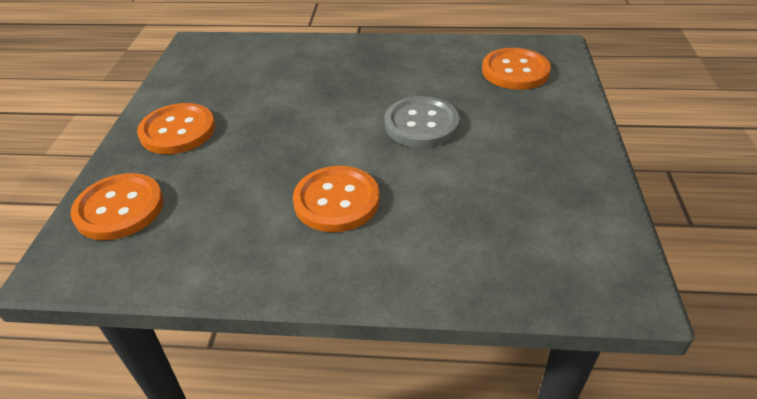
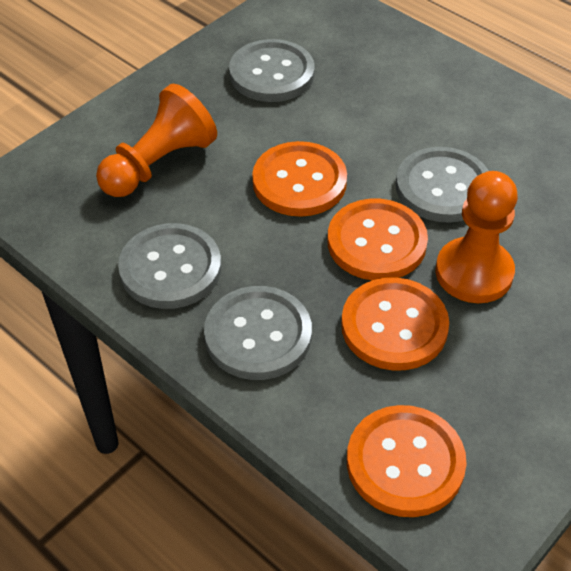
grey button: 1 -> 4
orange pawn: 0 -> 2

